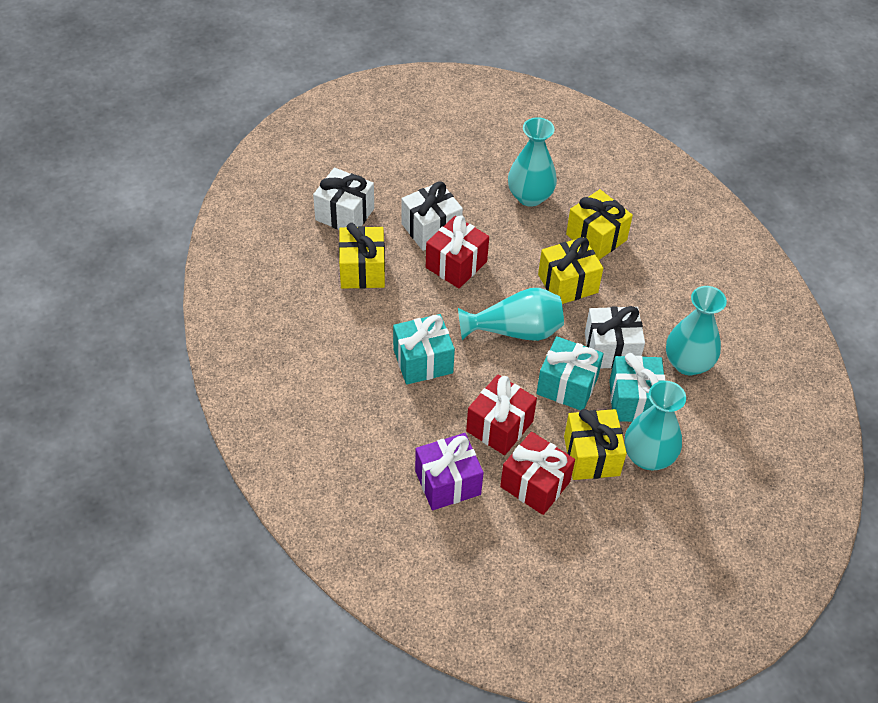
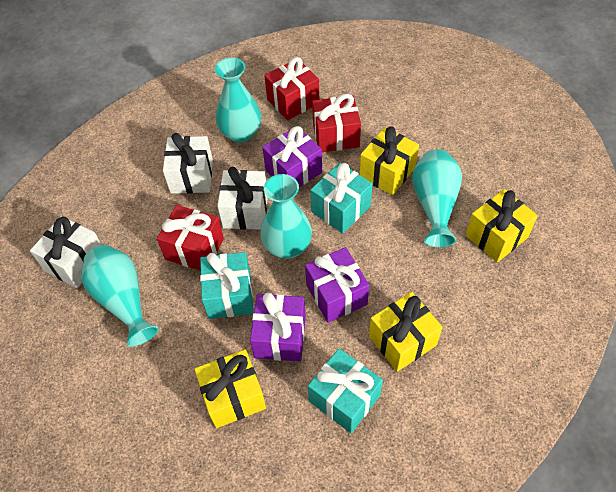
purple gift: 1 -> 3

